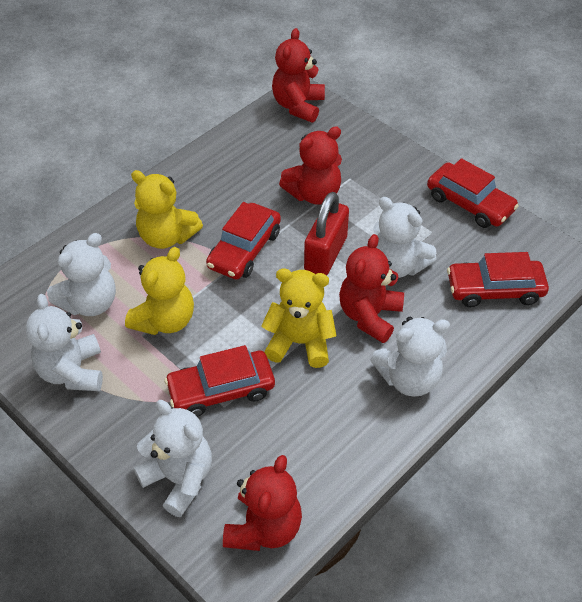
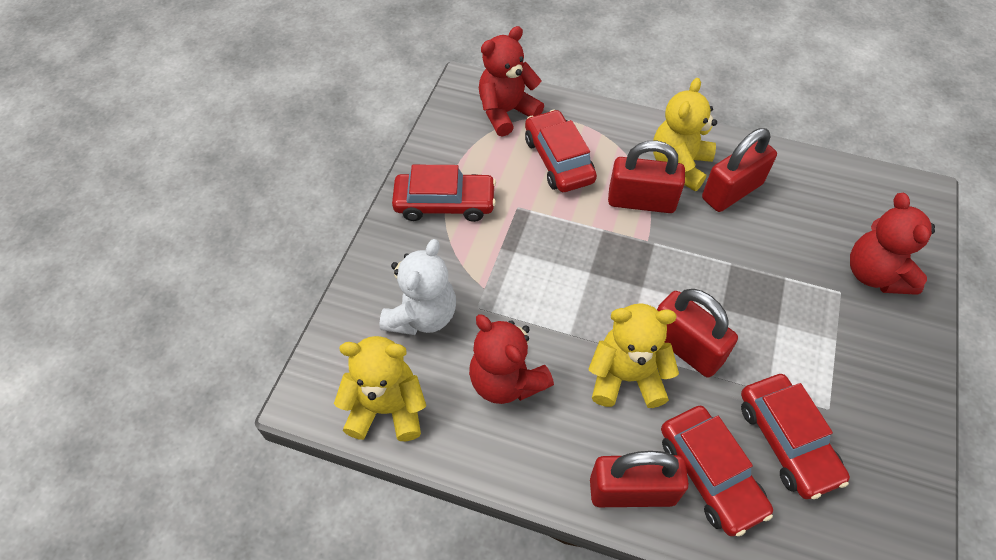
red padlock: 1 -> 4
red teddy bear: 4 -> 3
white teddy bear: 5 -> 1

